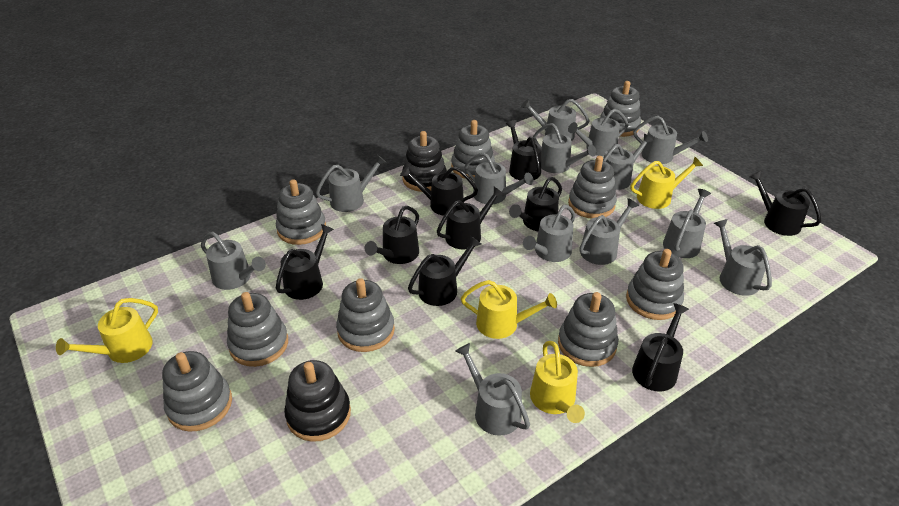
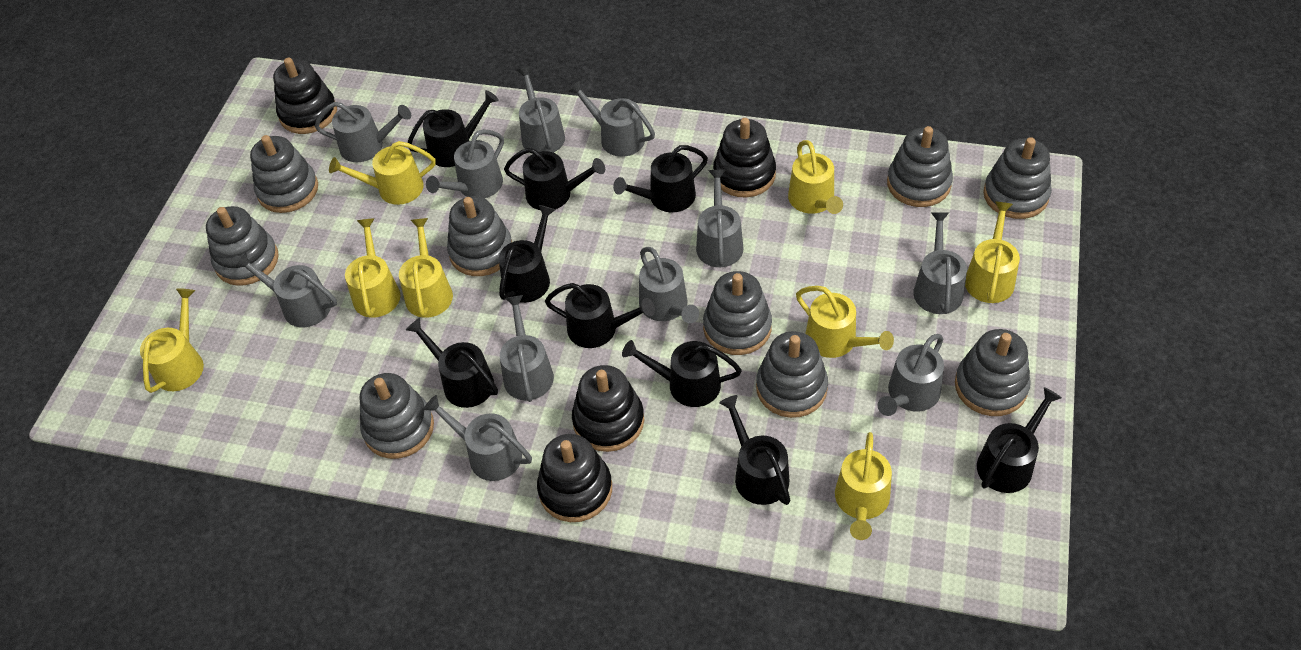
black stacking toy: 2 -> 4
grey watering can: 13 -> 11
yellow watering can: 4 -> 8

